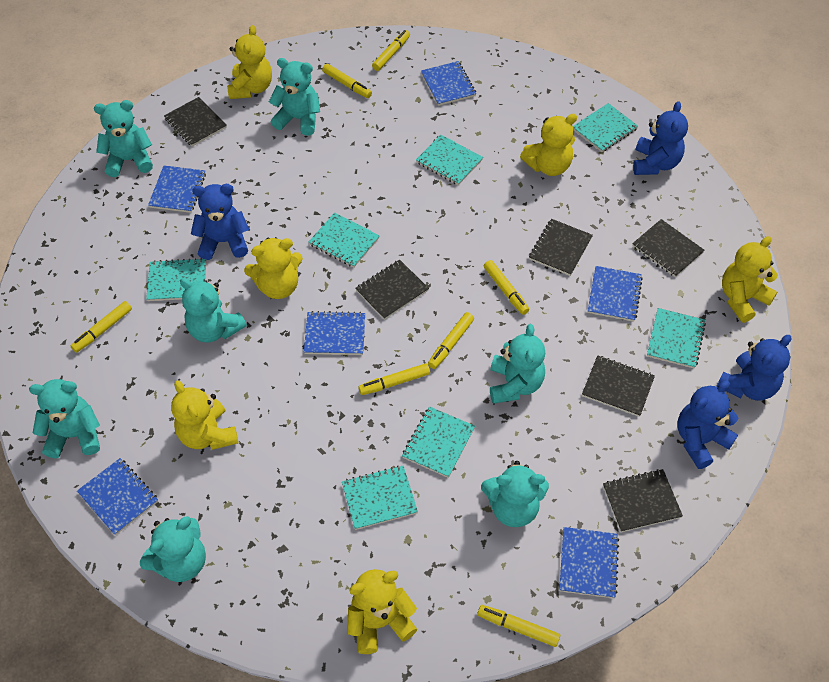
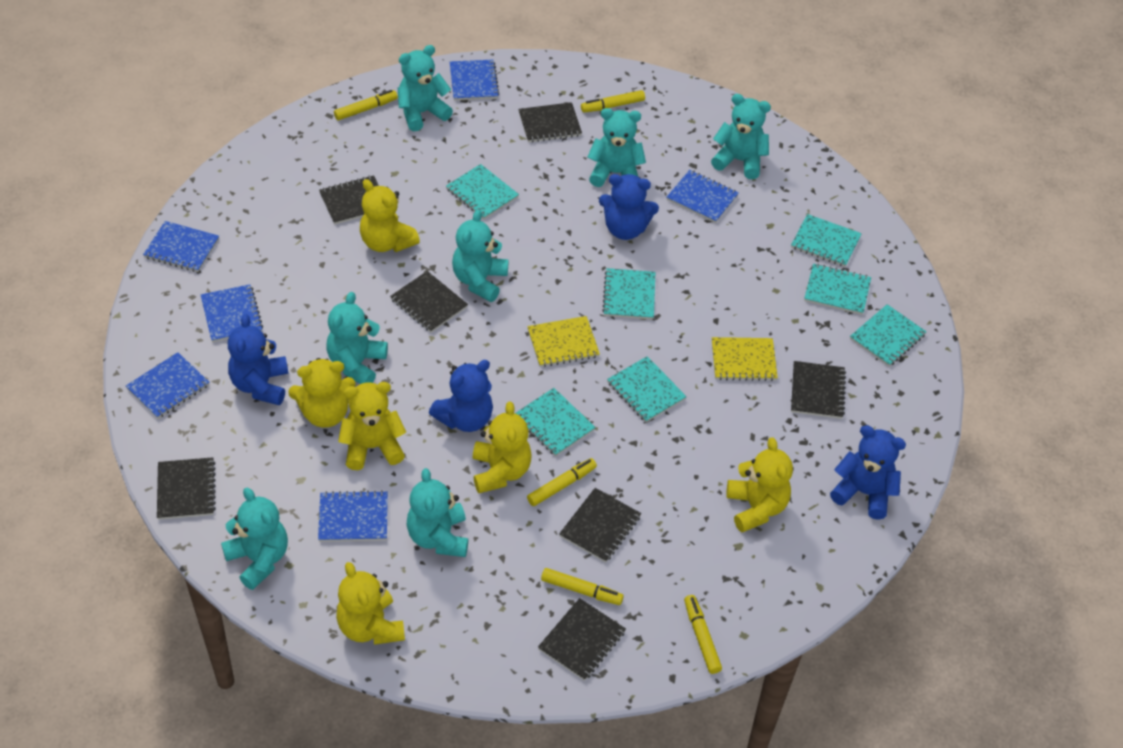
black notebook: 6 -> 7
yellow marker: 7 -> 5
yellow notebook: 0 -> 2

